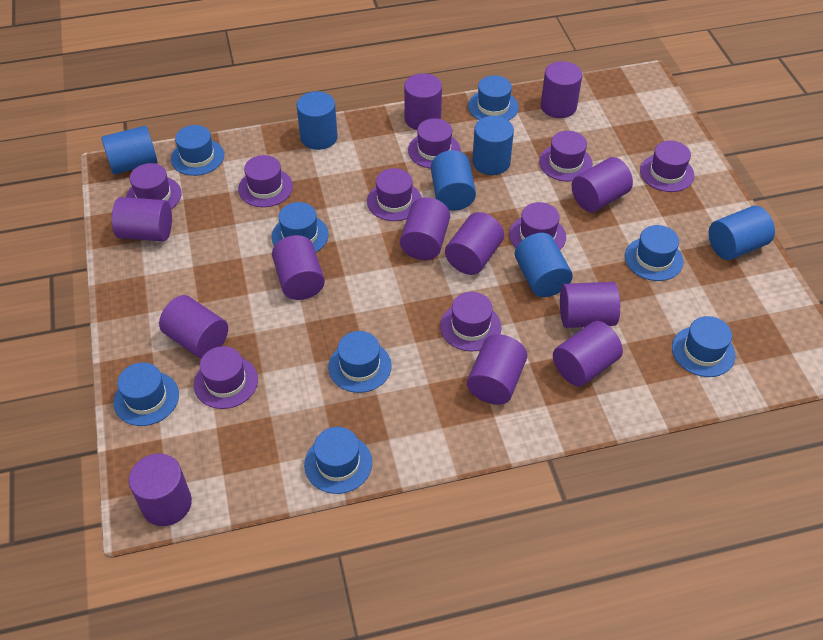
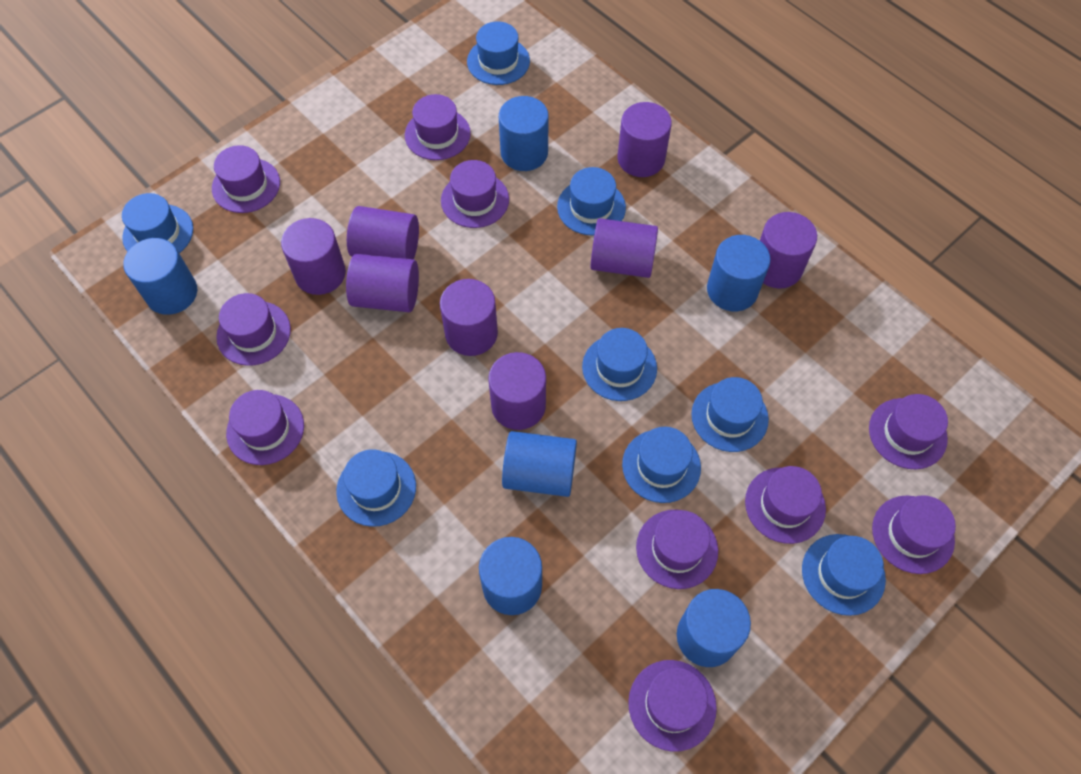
purple cylinder: 12 -> 8
purple hat: 9 -> 10

